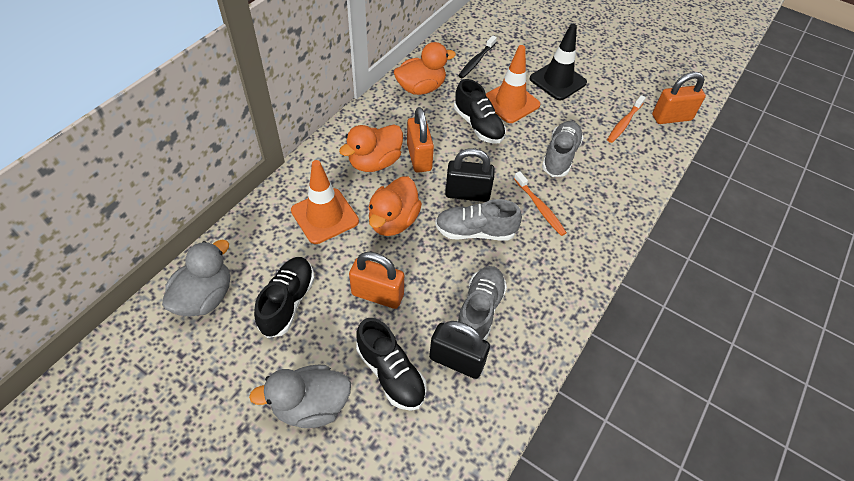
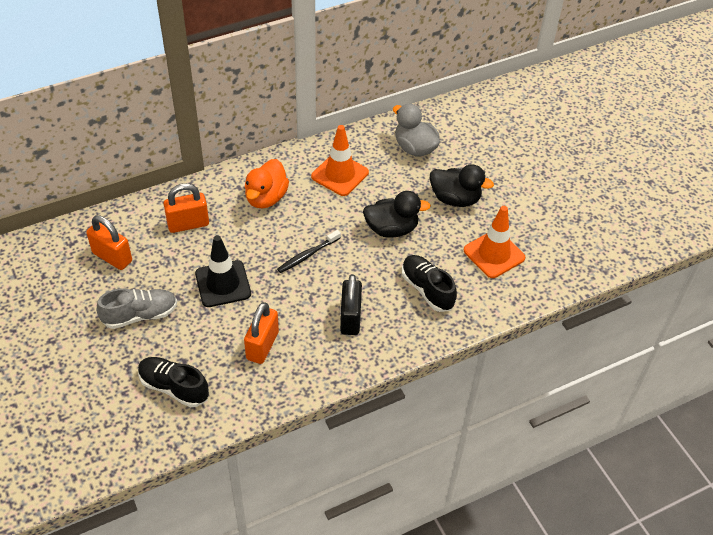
black duck: 0 -> 2
black padlock: 2 -> 1
black shoe: 3 -> 2
grey duck: 2 -> 1
grey shoe: 3 -> 1
orange duck: 3 -> 1
orange toothbrush: 2 -> 0

